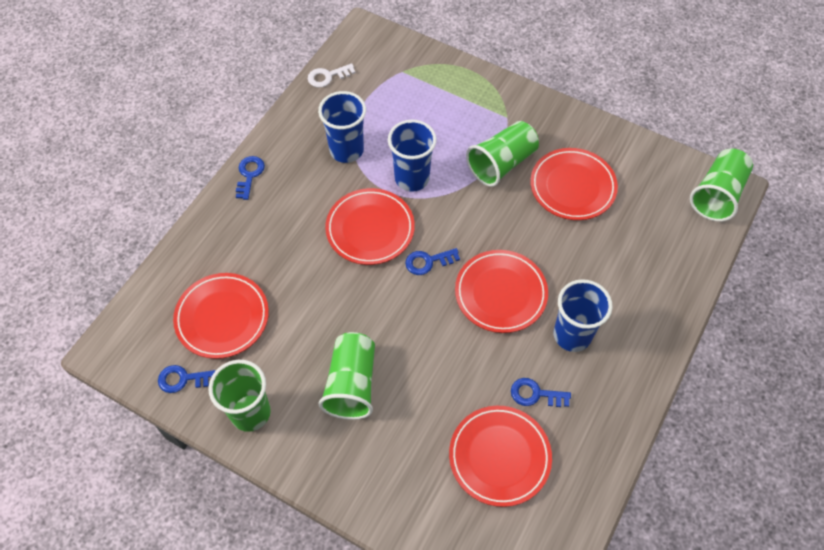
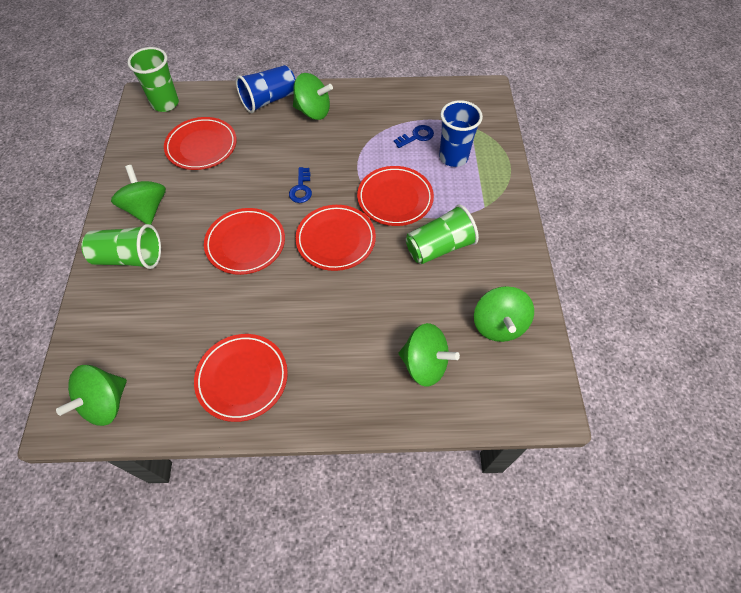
blue cup: 3 -> 2
blue key: 4 -> 2
green cup: 4 -> 3
green spinning top: 0 -> 5
white key: 1 -> 0

